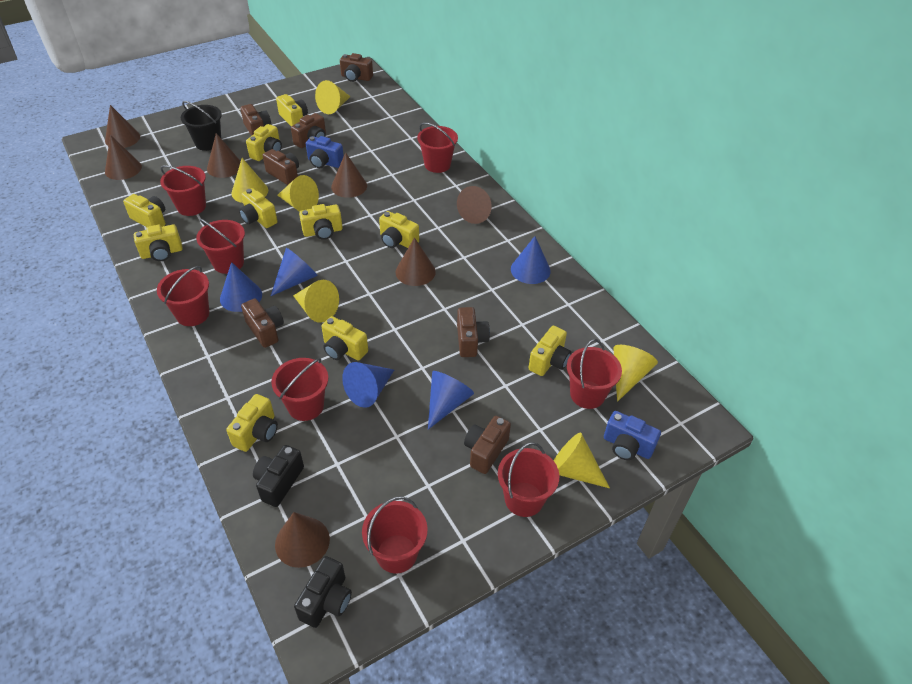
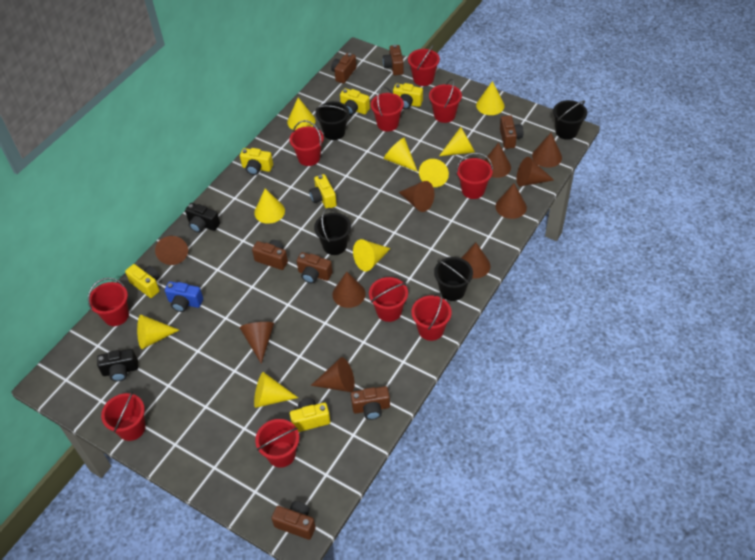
black bucket: 1 -> 4
blue camera: 2 -> 1
blue cone: 5 -> 0
brown cone: 7 -> 10
red bucket: 8 -> 10
yellow camera: 10 -> 6
yellow cone: 6 -> 9

